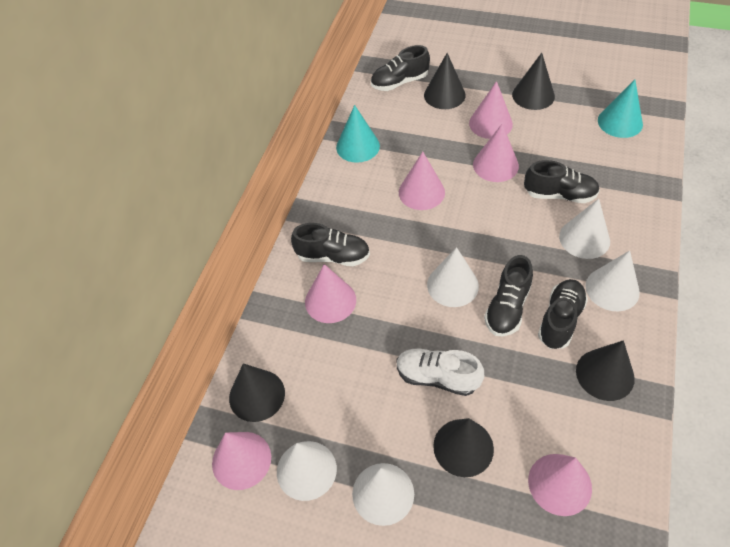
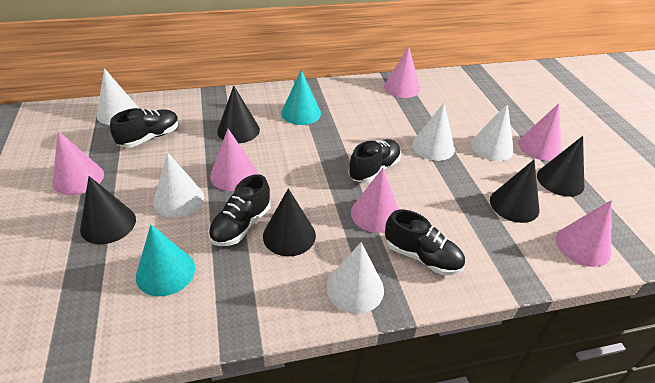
black shoe: 5 -> 4
white shoe: 1 -> 0

